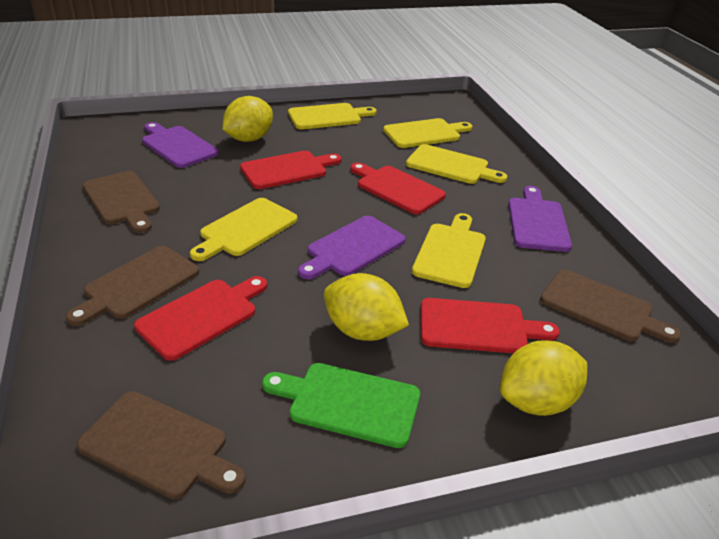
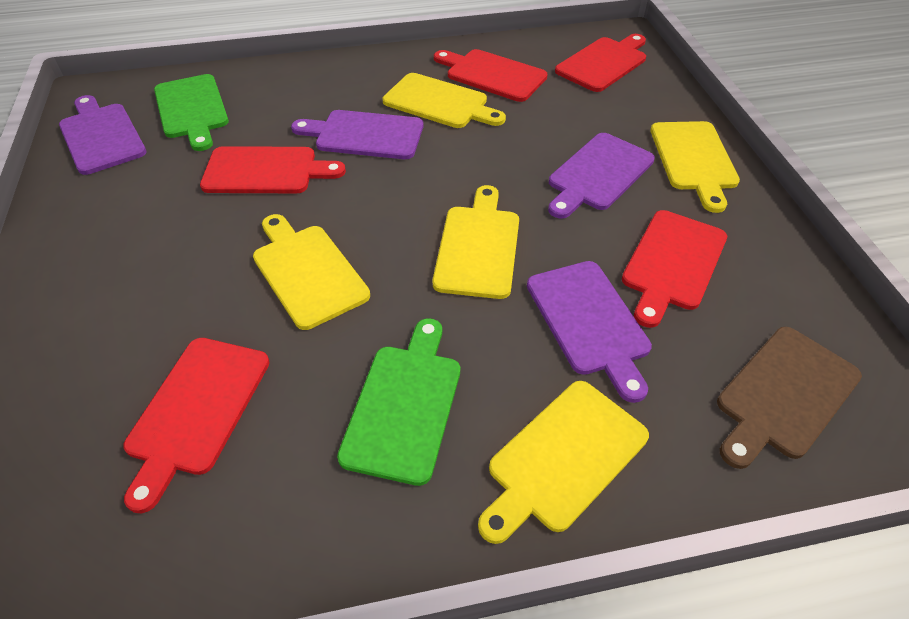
brown cutting board: 4 -> 1
green cutting board: 1 -> 2
purple cutting board: 3 -> 4
red cutting board: 4 -> 5
yellow lemon: 3 -> 0

